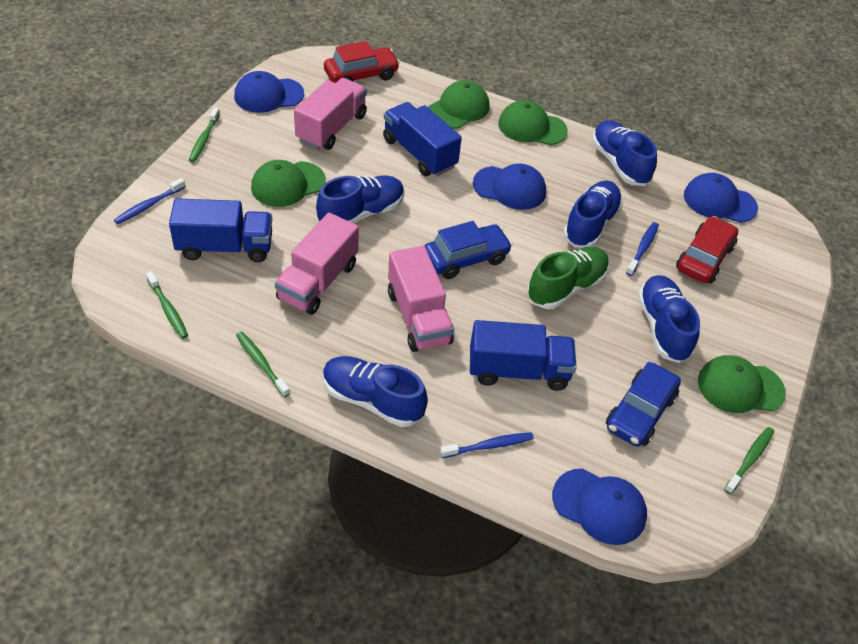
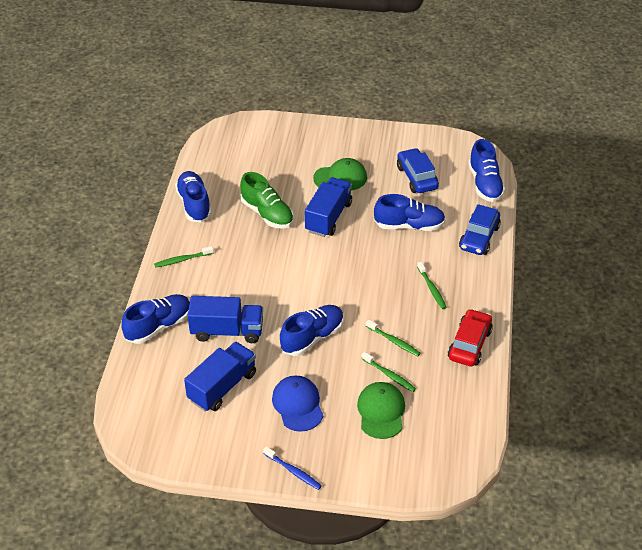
blue cap: 4 -> 1
blue toothbrush: 3 -> 1
green cap: 4 -> 2
pink truck: 3 -> 0
red car: 2 -> 1

